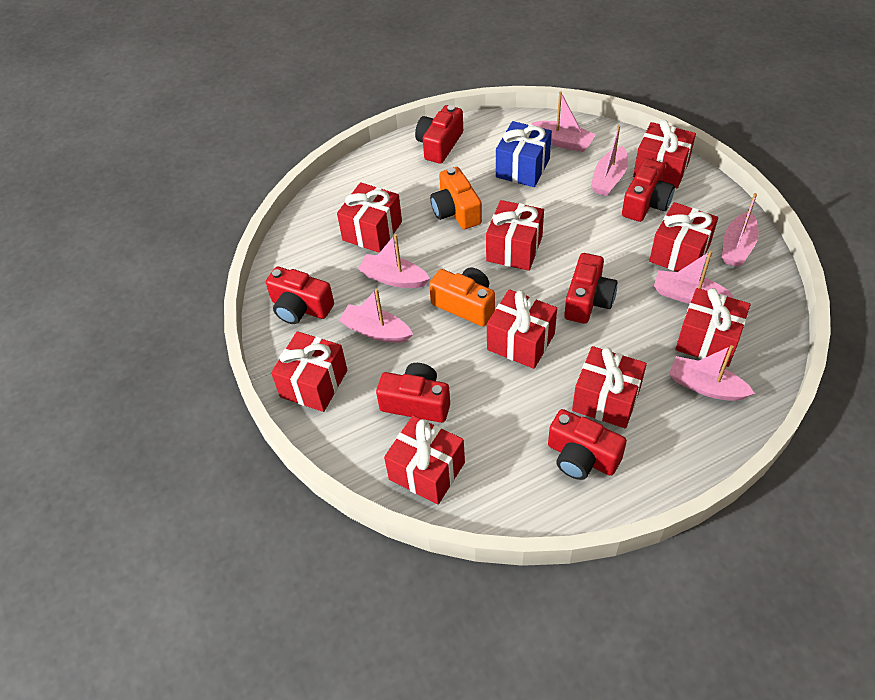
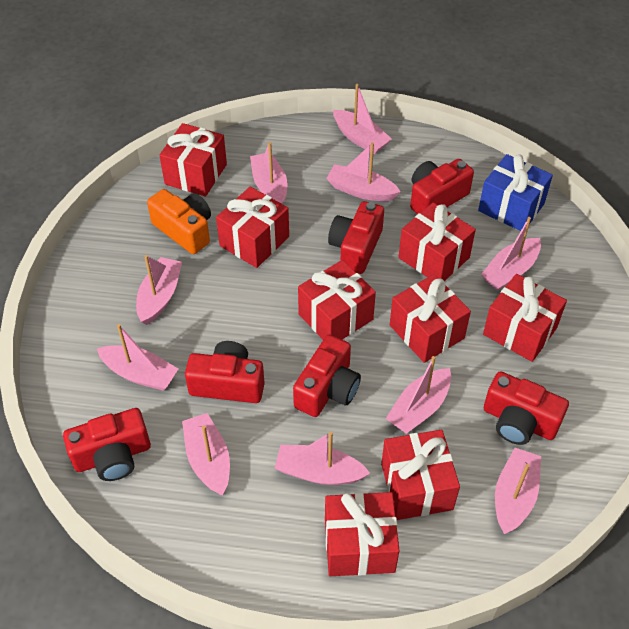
orange camera: 2 -> 1
pink boat: 7 -> 10
red gift: 9 -> 8

